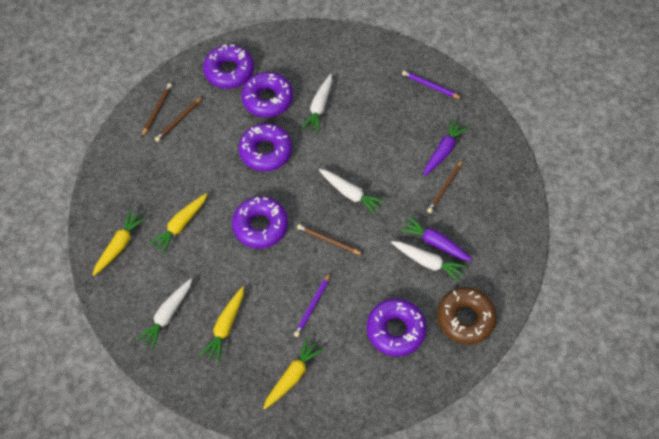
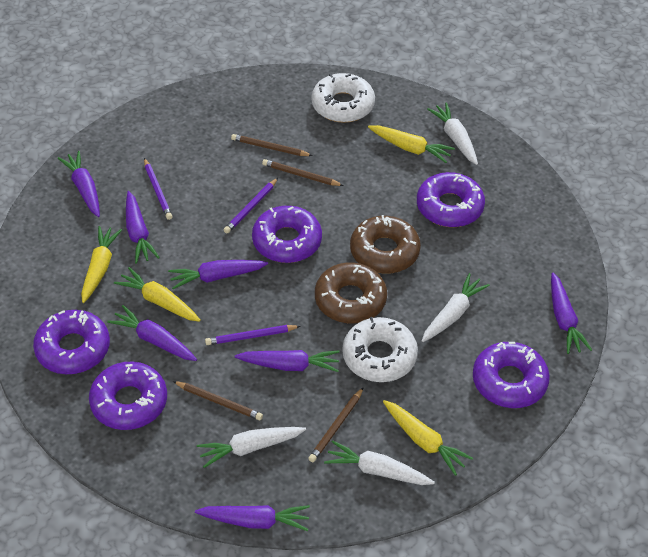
brown donut: 1 -> 2
purple carrot: 2 -> 7
purple pencil: 2 -> 3
white donut: 0 -> 2

